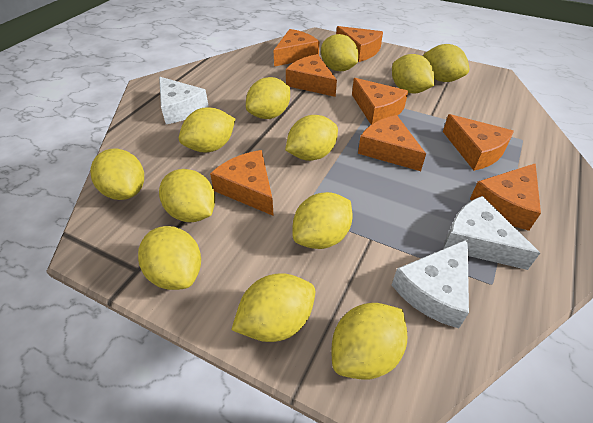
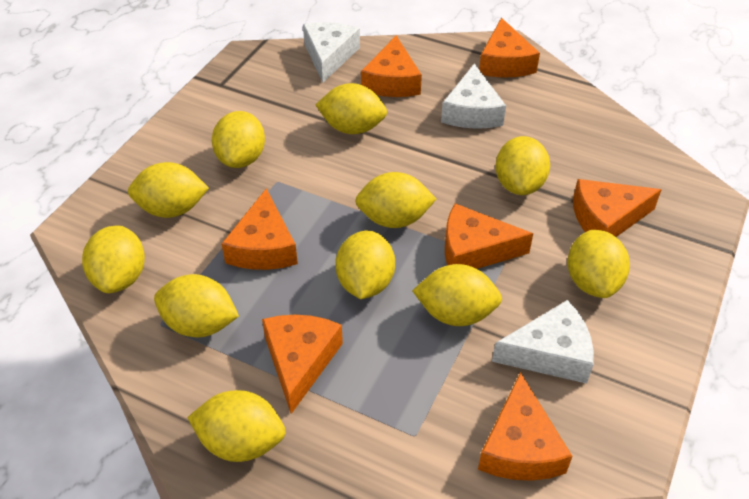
orange cheese: 8 -> 7
yellow lemon: 12 -> 11

